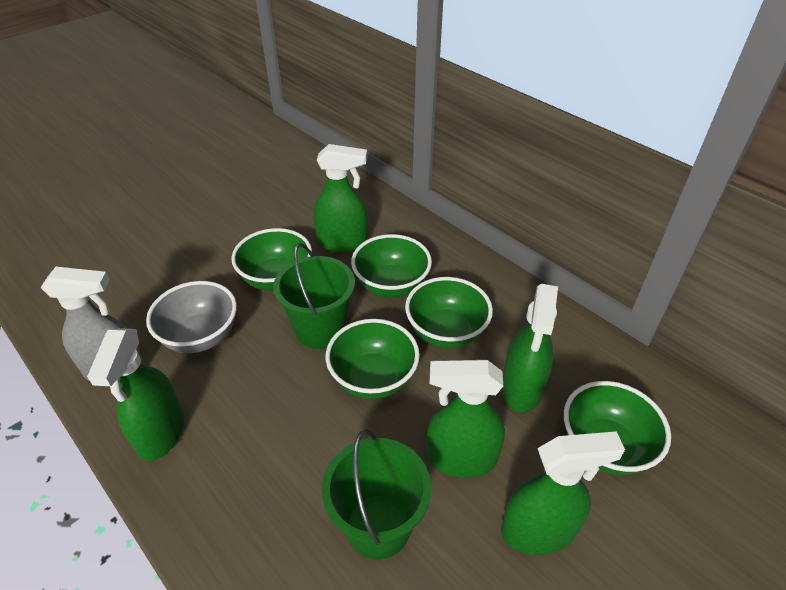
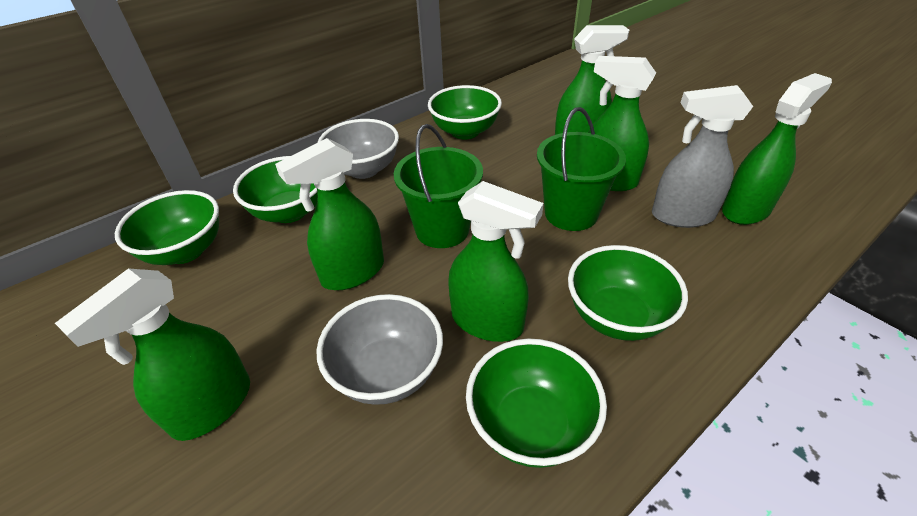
green spray bottle: 5 -> 6
grey bowl: 1 -> 2

